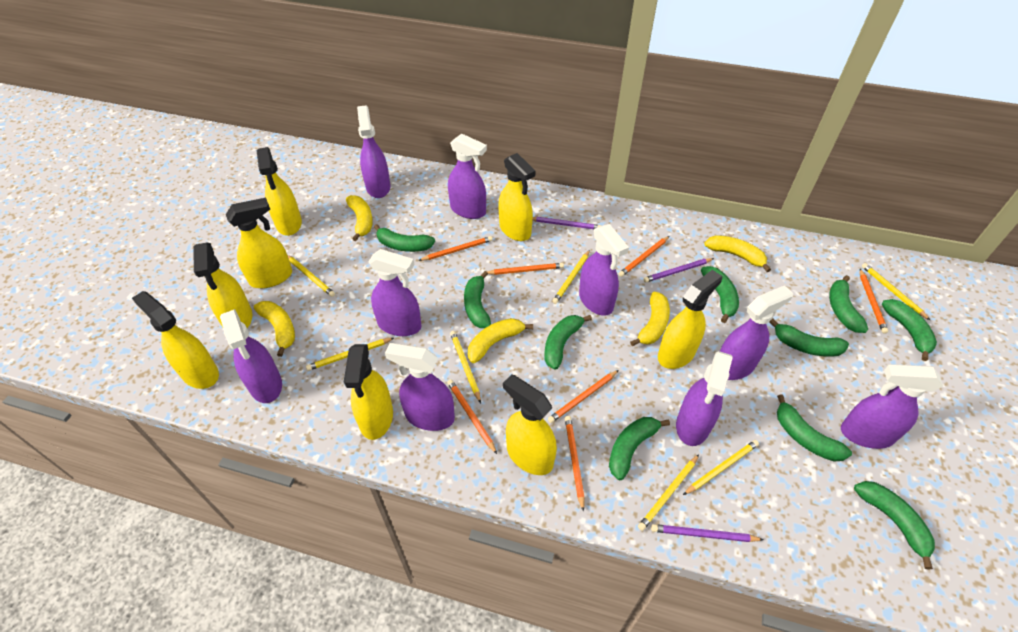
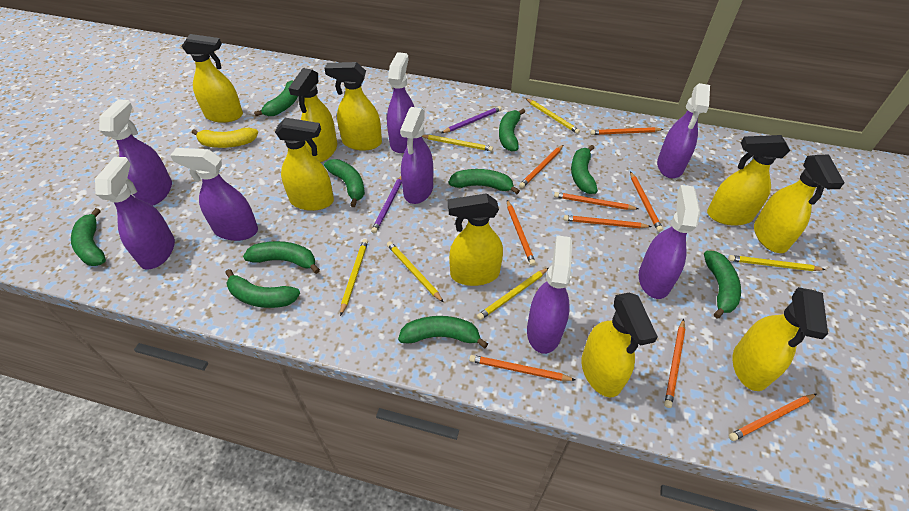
orange pencil: 7 -> 9
purple pencil: 3 -> 2
purple spray bottle: 9 -> 8
yellow banana: 5 -> 1
yellow pencil: 7 -> 6
yellow spray bottle: 8 -> 9

